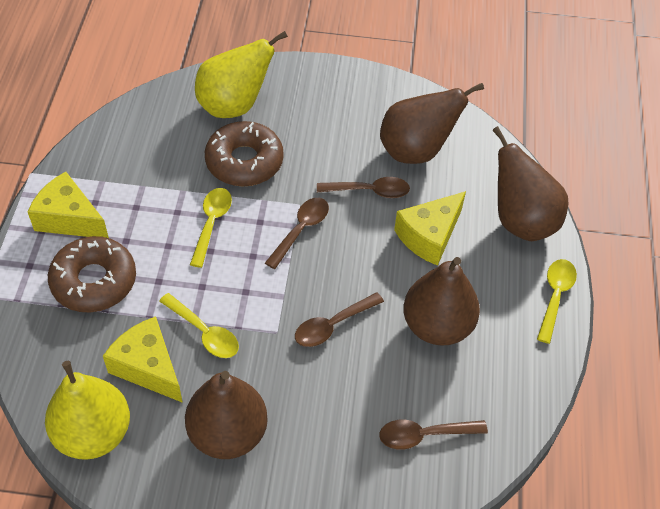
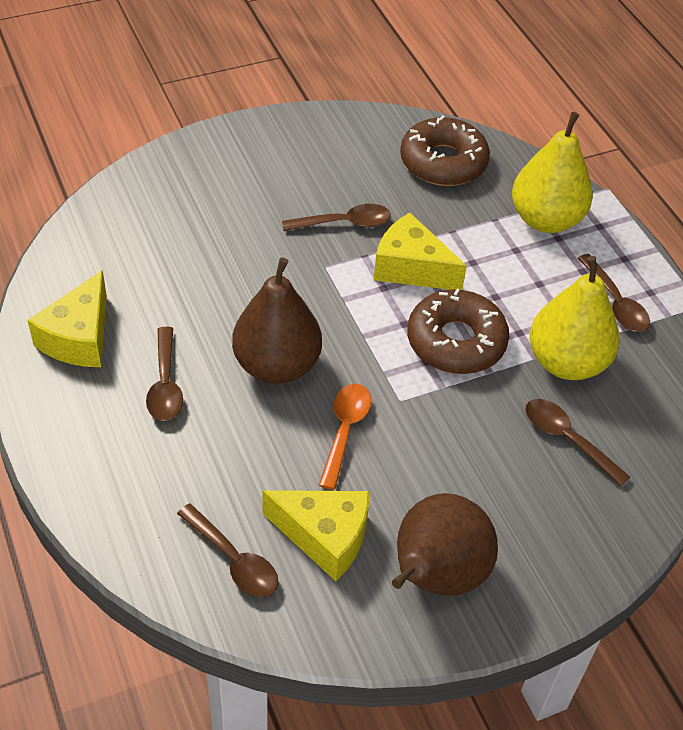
brown pear: 4 -> 2
brown spoon: 4 -> 5
orange spoon: 0 -> 1
yellow spoon: 3 -> 0

